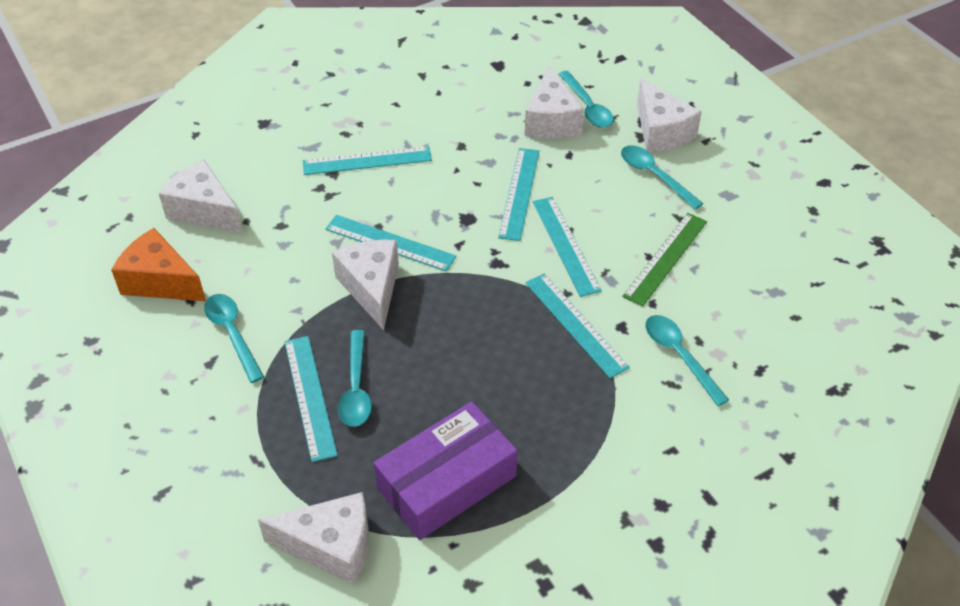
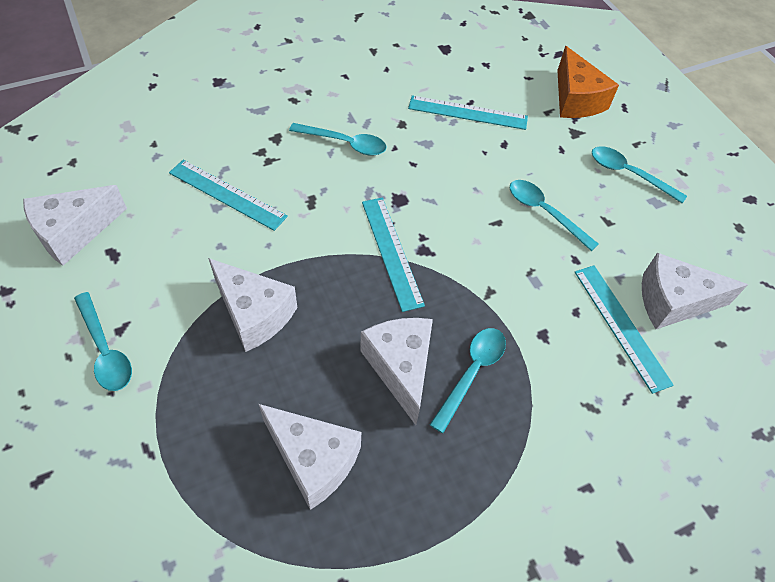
green ruler: 1 -> 0
purple box: 1 -> 0
turquoise ruler: 6 -> 4

